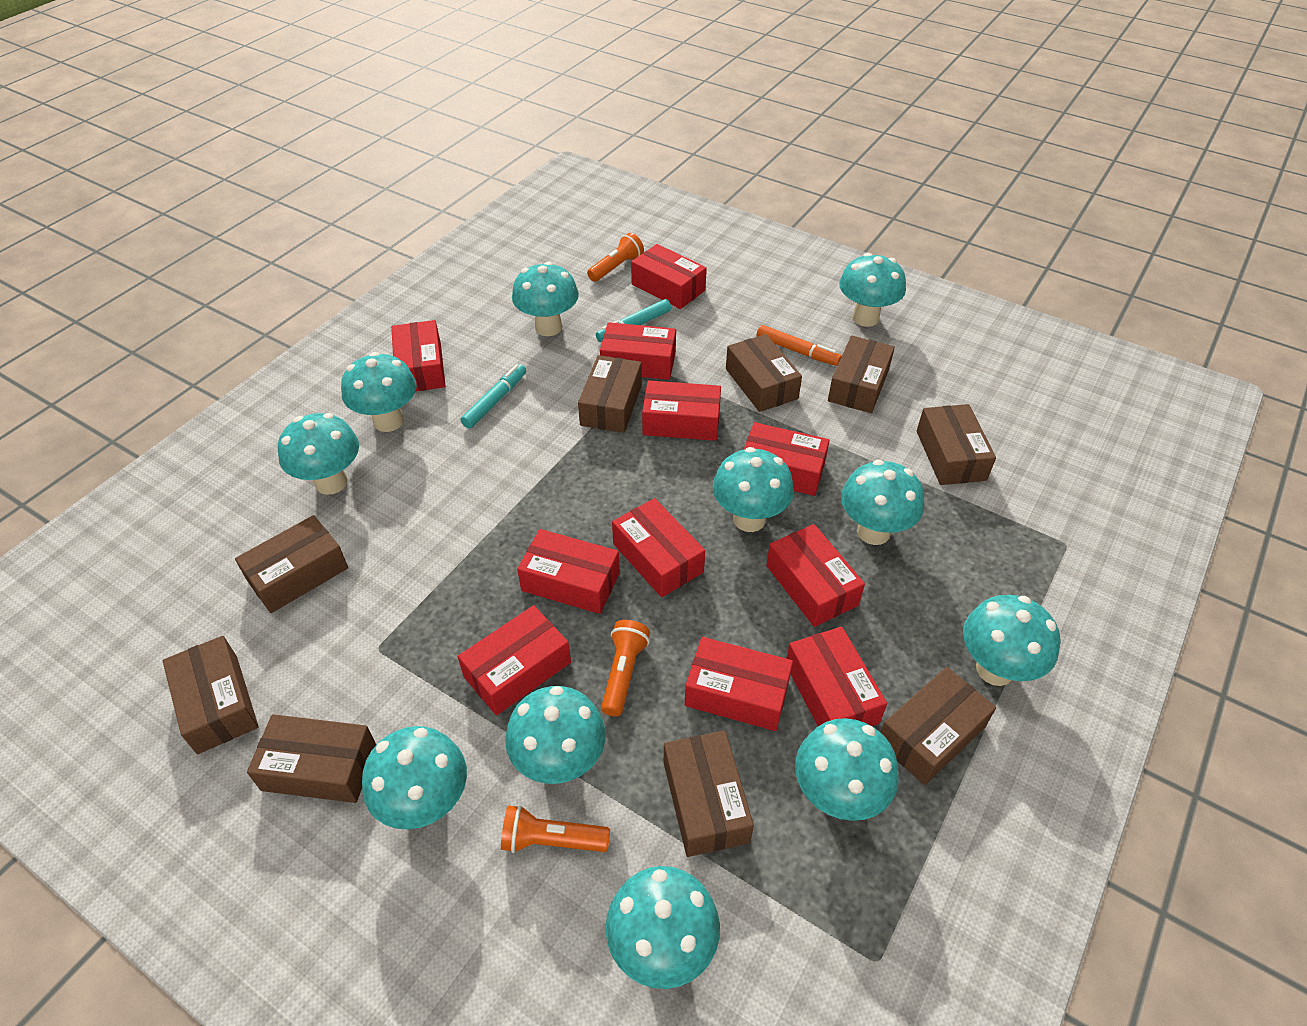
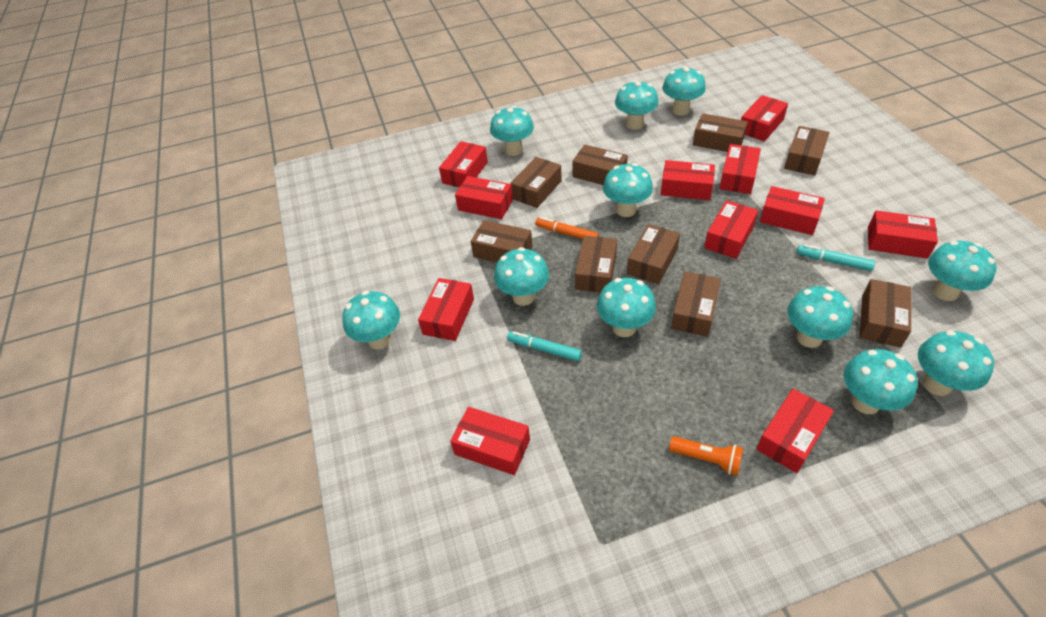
orange flashlight: 3 -> 1

